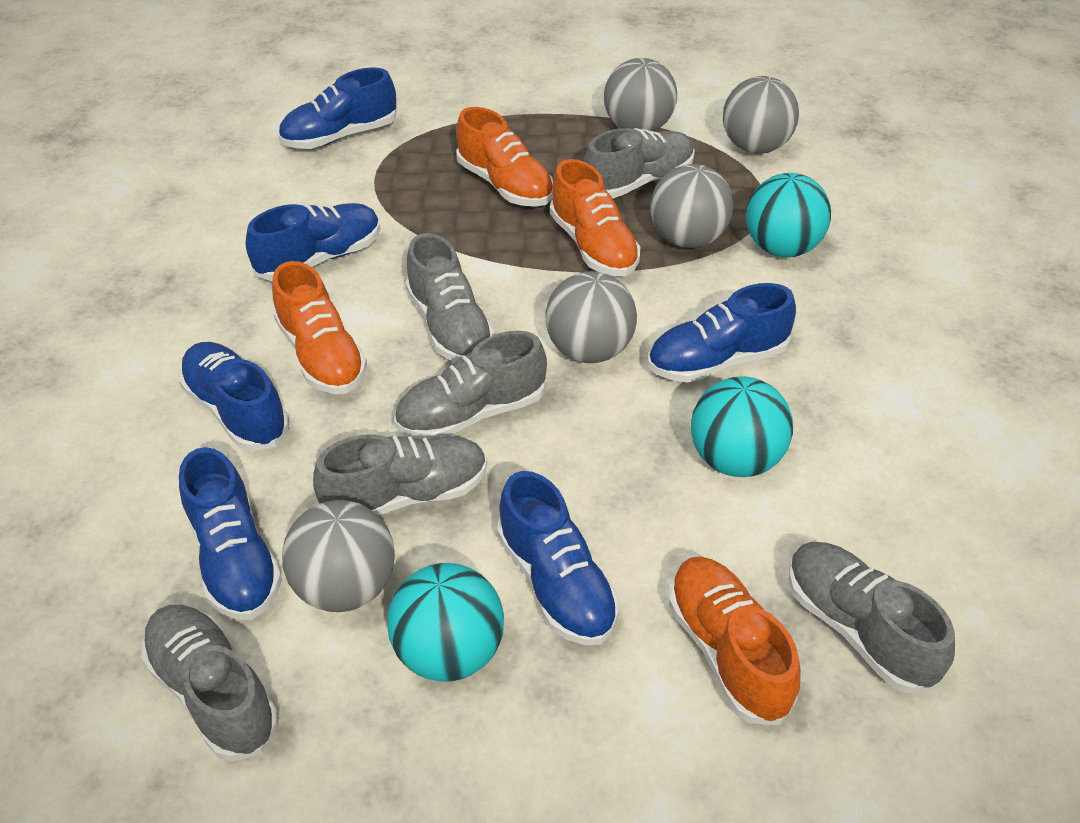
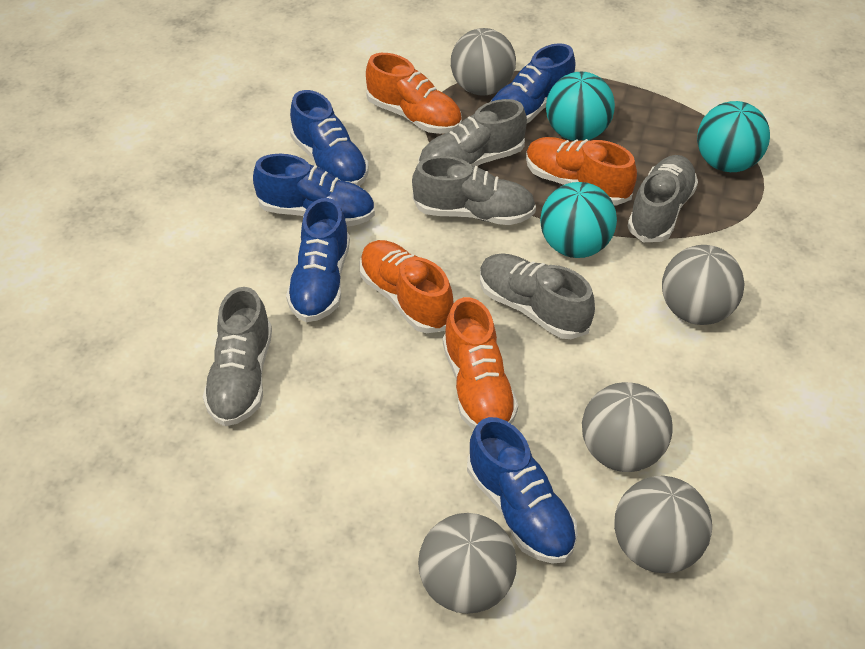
blue shoe: 6 -> 5
grey shoe: 6 -> 5

